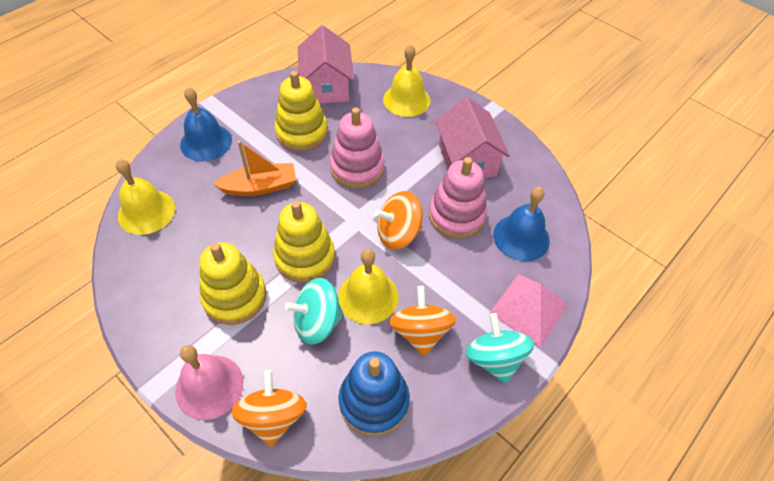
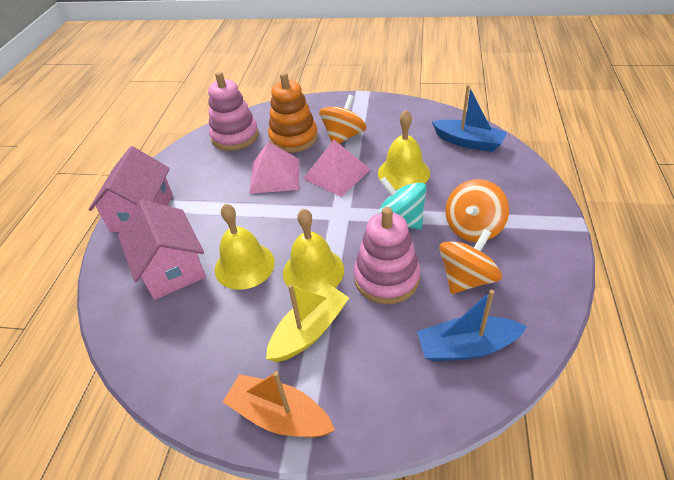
blue bell: 2 -> 0
blue boat: 0 -> 2
blue stacking toy: 1 -> 0
orange stacking toy: 0 -> 1
pink bell: 1 -> 0
pink pyramid: 1 -> 2
turquoise spinning top: 2 -> 1
yellow boat: 0 -> 1
yellow stacking toy: 3 -> 0

